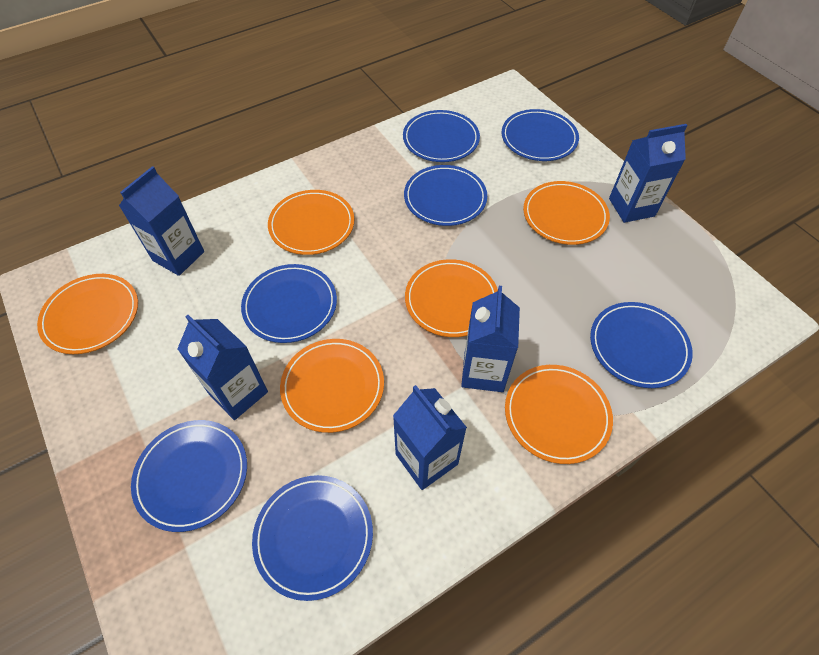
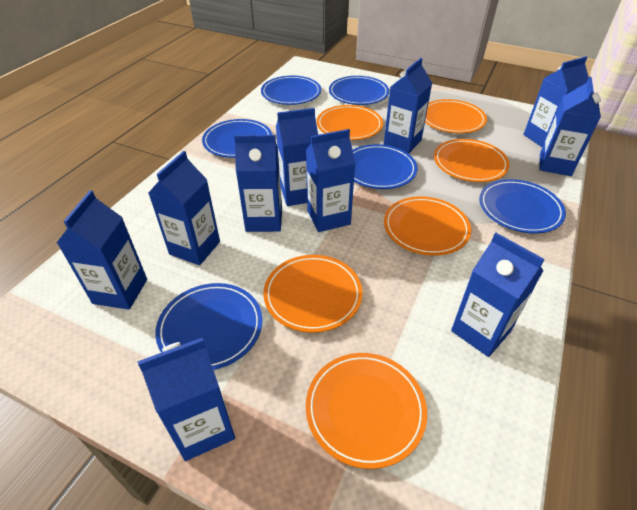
blue carton: 5 -> 10
blue plate: 7 -> 6

